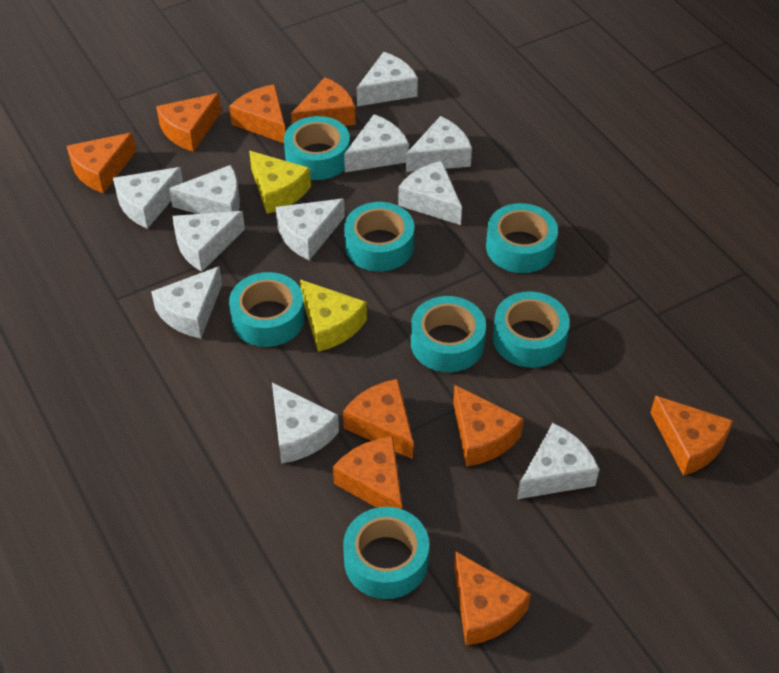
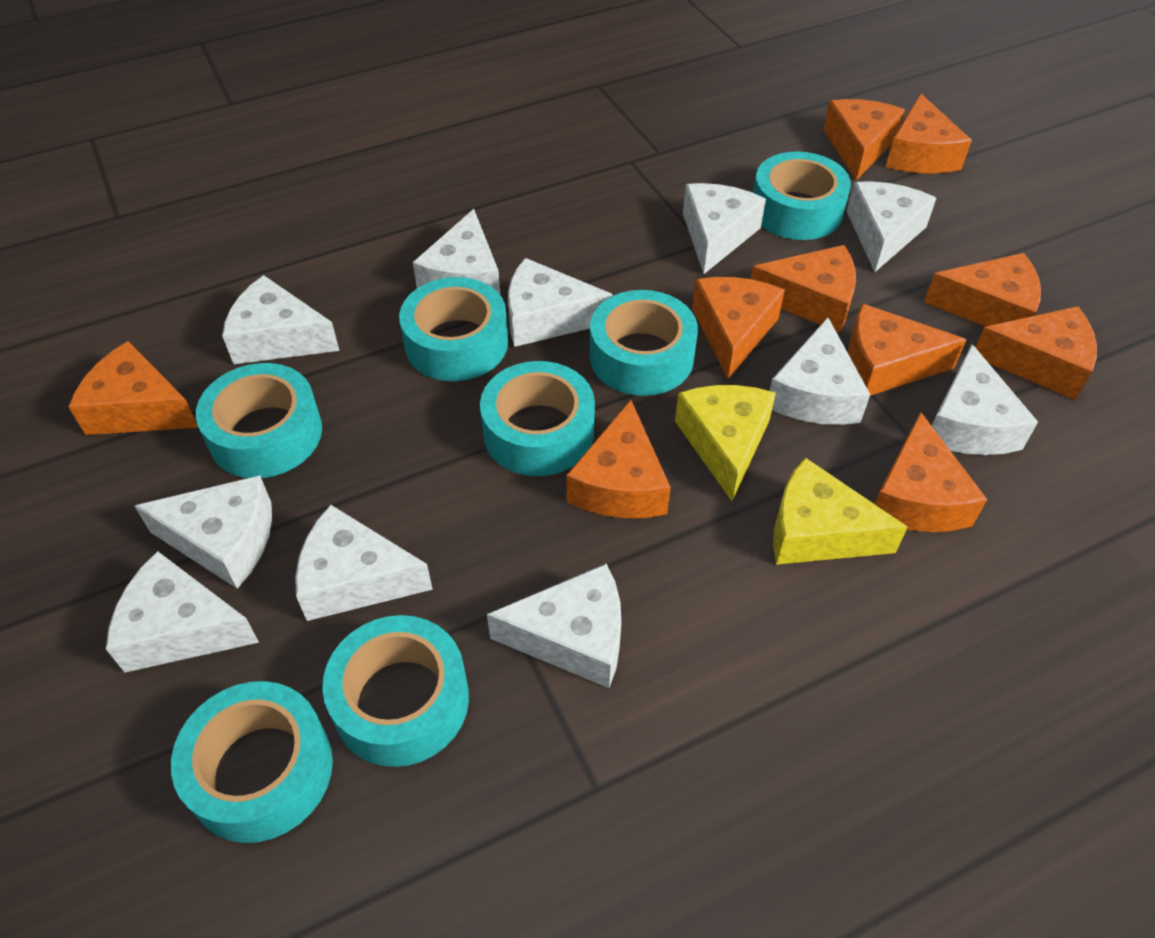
orange cheese: 9 -> 10

